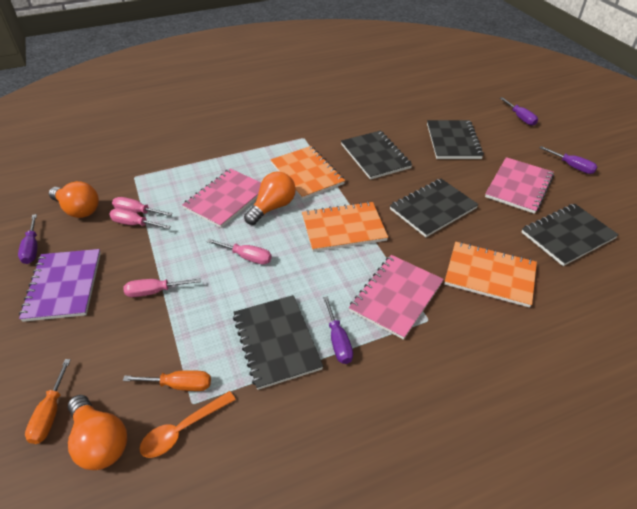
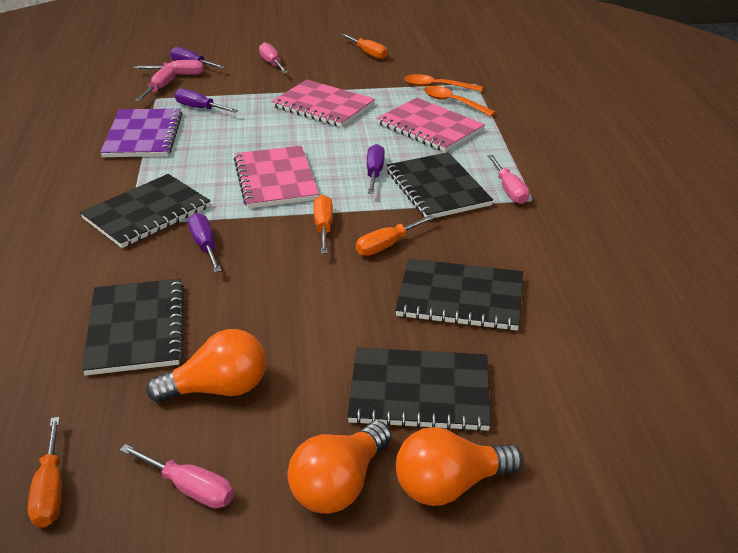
orange notebook: 3 -> 0
orange screwdriver: 2 -> 4
orange spoon: 1 -> 2
pink screwdriver: 4 -> 5

